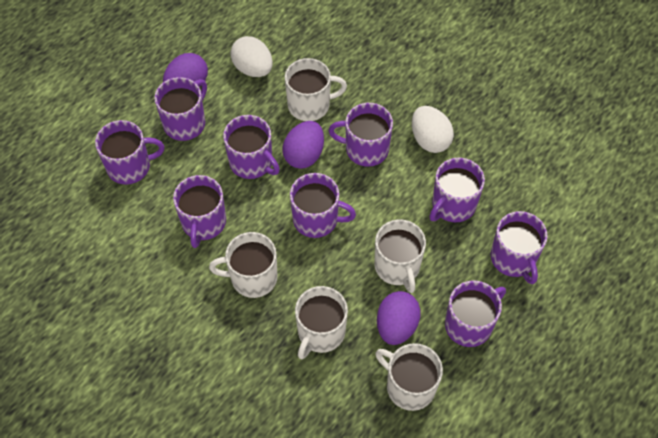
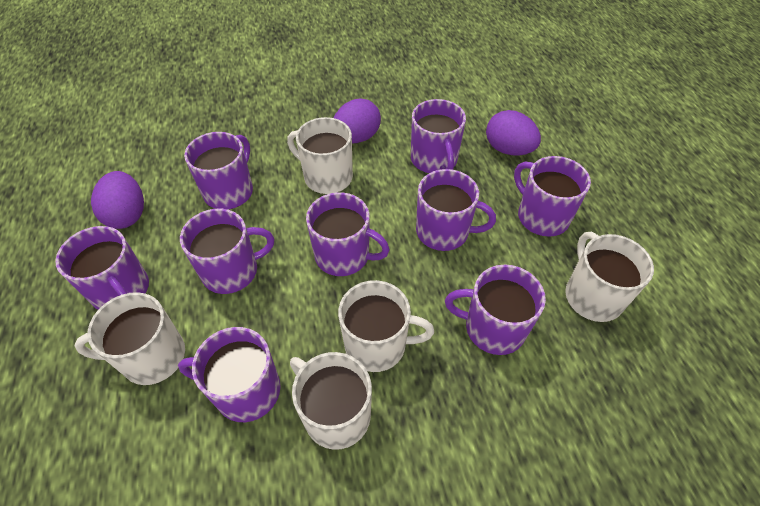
white egg: 2 -> 0

